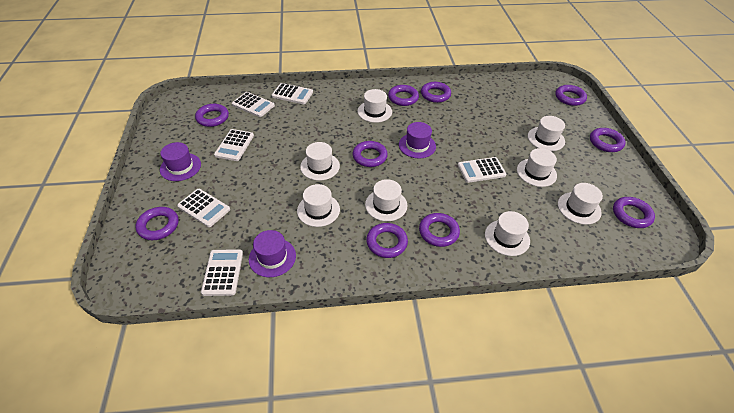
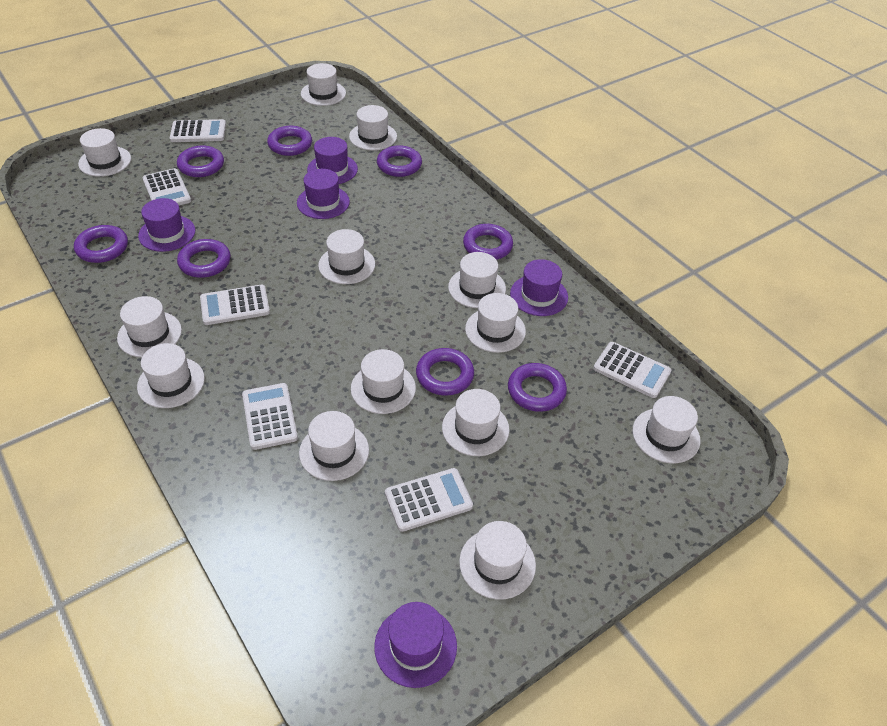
purple hat: 3 -> 5
purple ring: 10 -> 8
white hat: 8 -> 13

